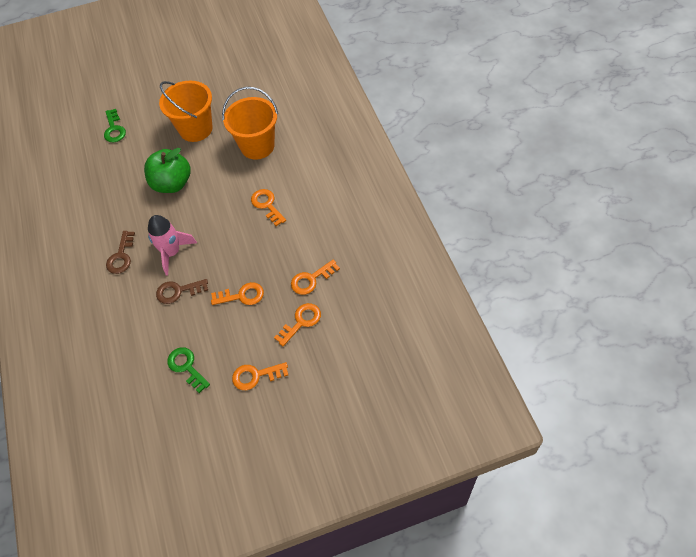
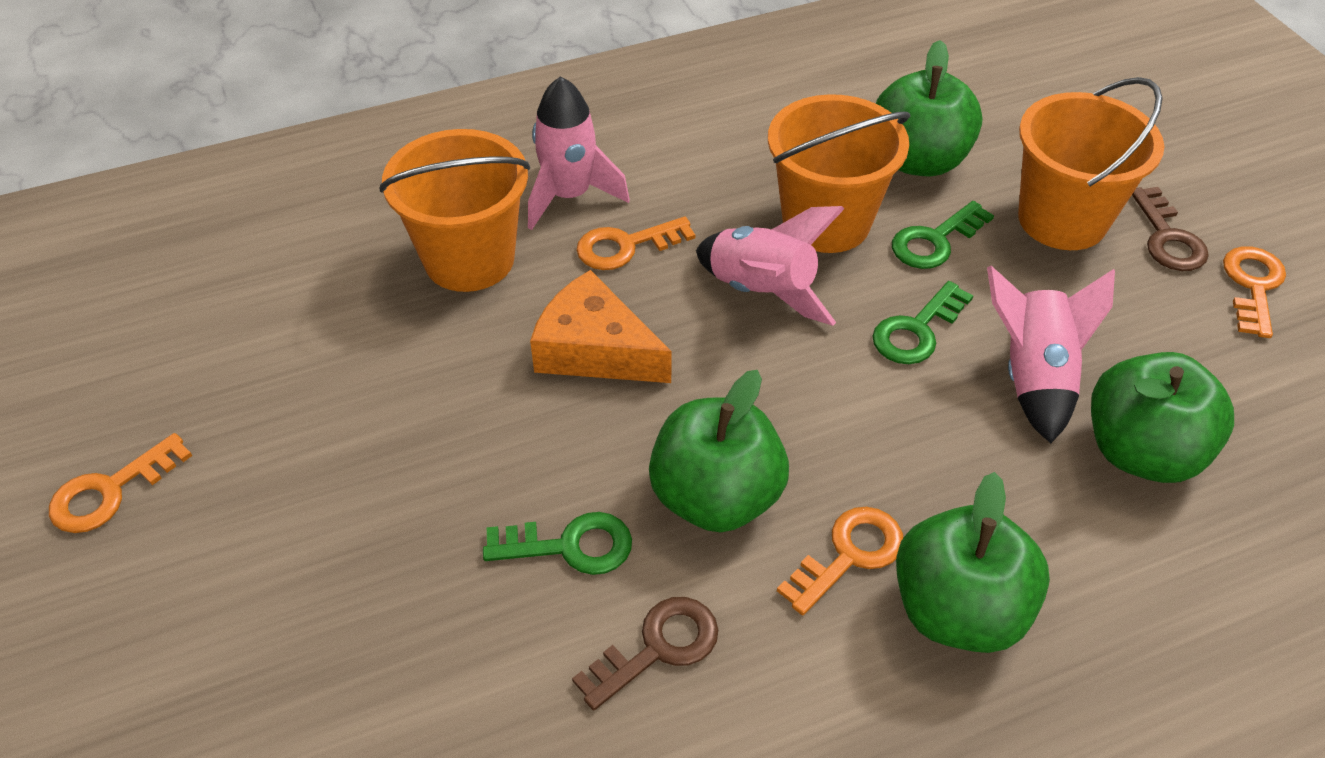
green apple: 1 -> 4
green key: 2 -> 3
orange bucket: 2 -> 3
orange cheese: 0 -> 1
orange key: 5 -> 4
pink rocket: 1 -> 3

